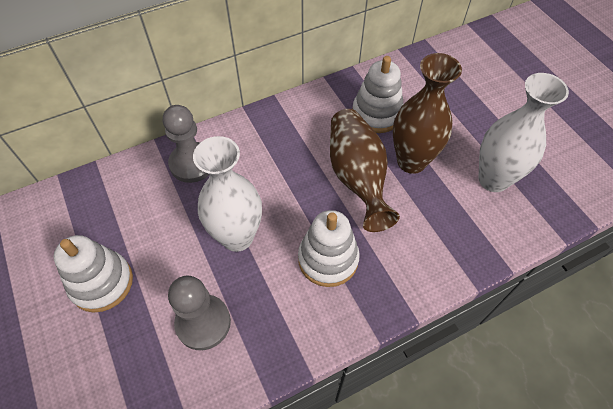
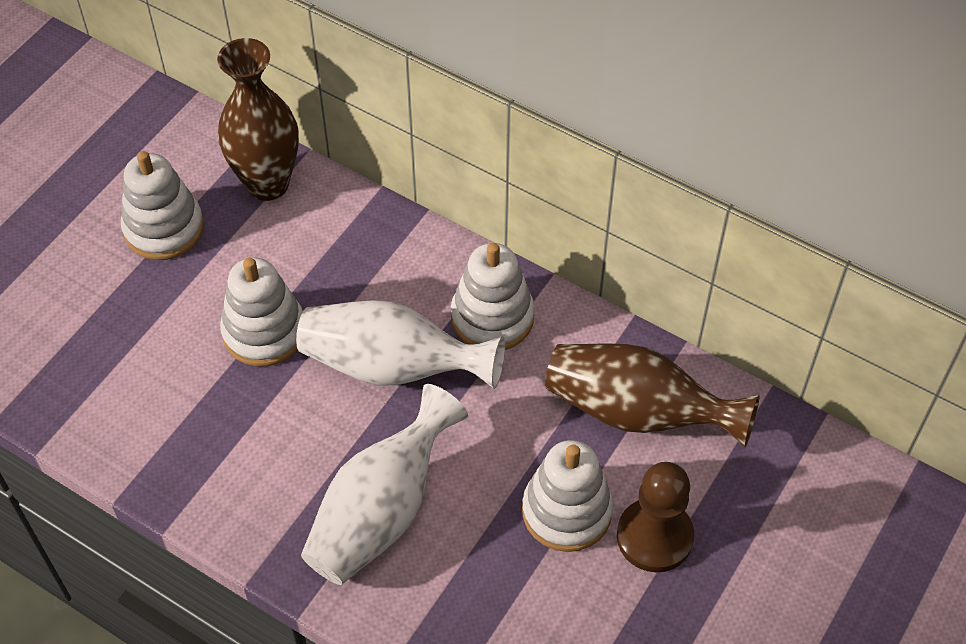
brown pawn: 0 -> 1
grey pawn: 2 -> 0
white stacking toy: 3 -> 4

